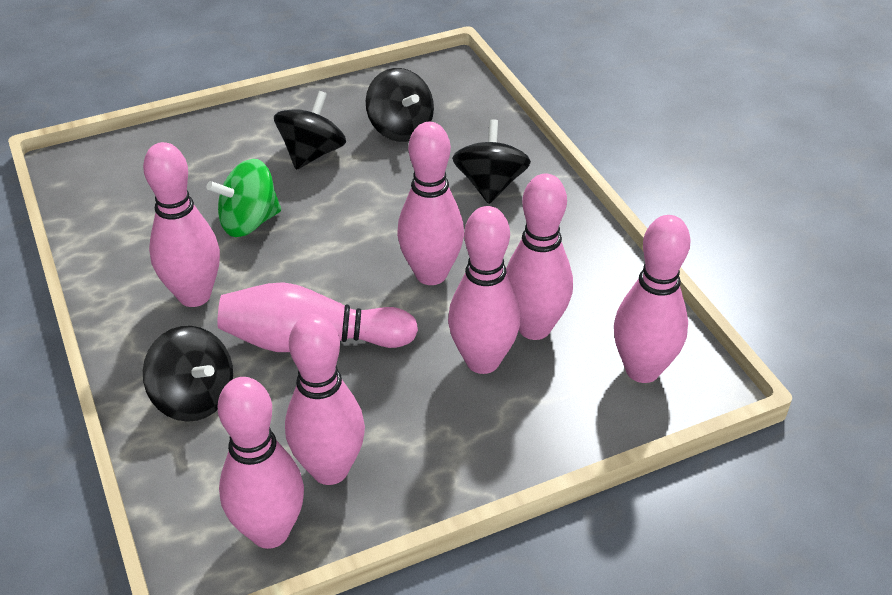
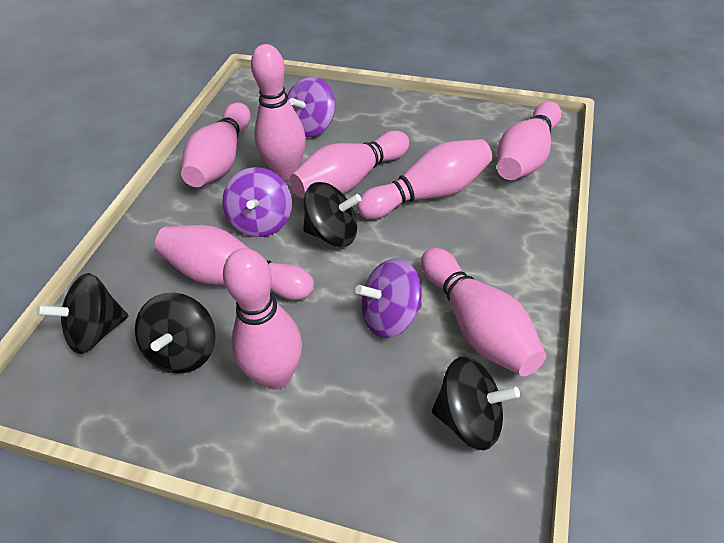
green spinning top: 1 -> 0
purple spinning top: 0 -> 3

